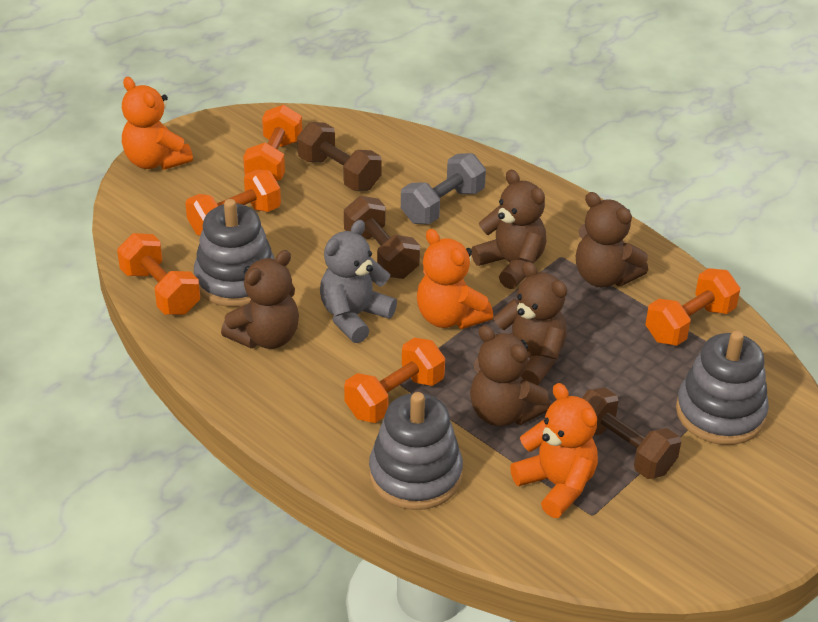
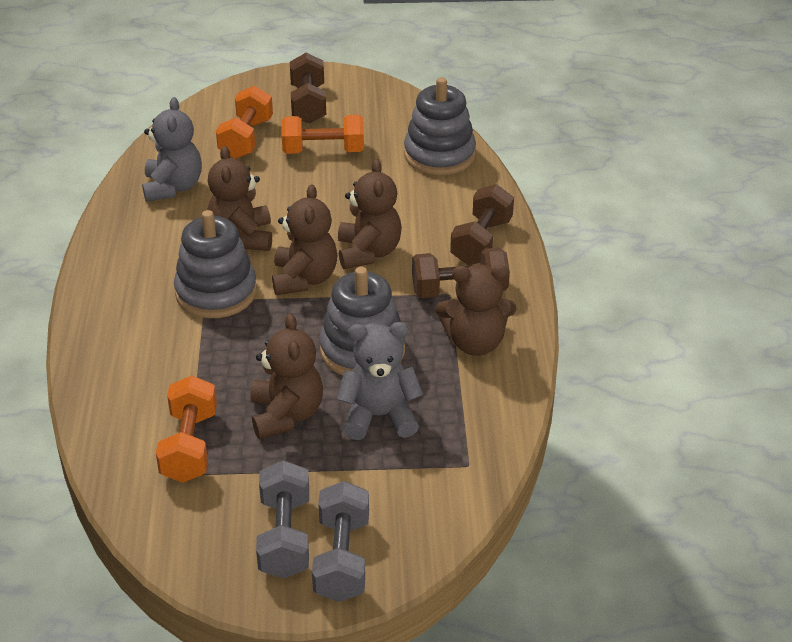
grey dumbbell: 1 -> 2
grey teddy bear: 1 -> 2
orange dumbbell: 5 -> 3
orange teddy bear: 3 -> 0

